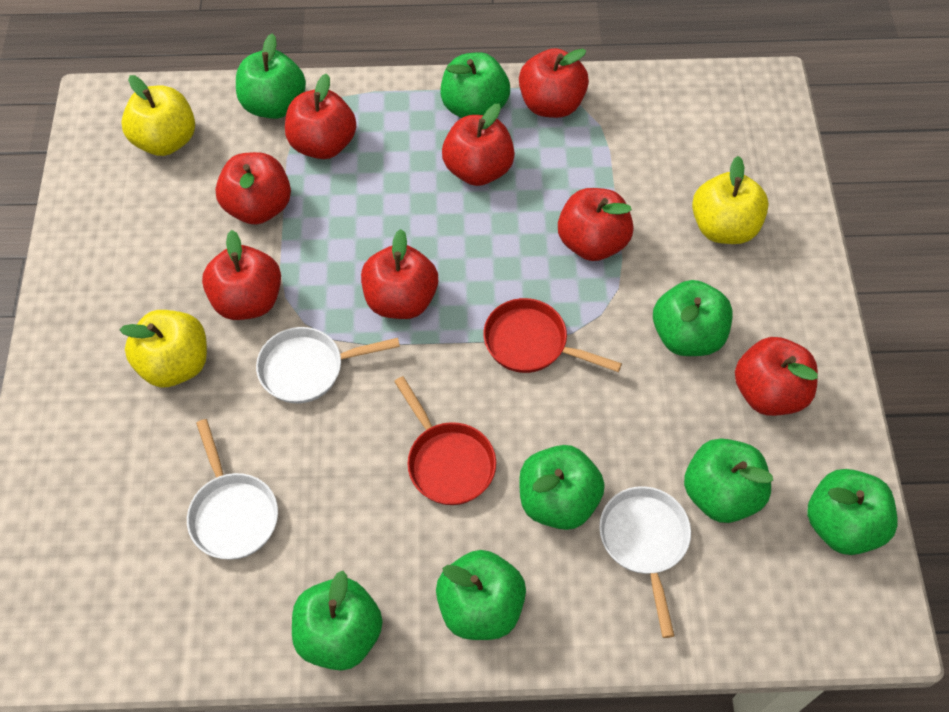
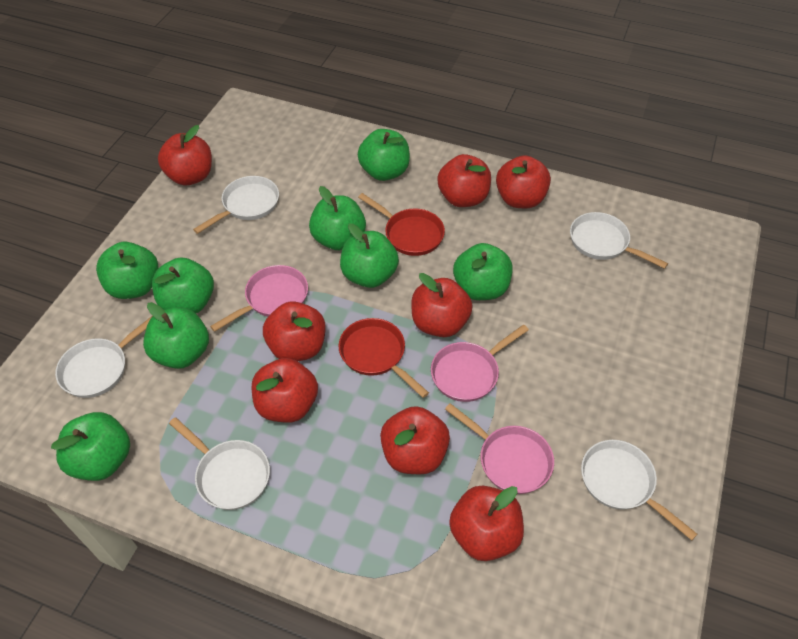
pink pan: 0 -> 3
white pan: 3 -> 5
yellow apple: 3 -> 0

